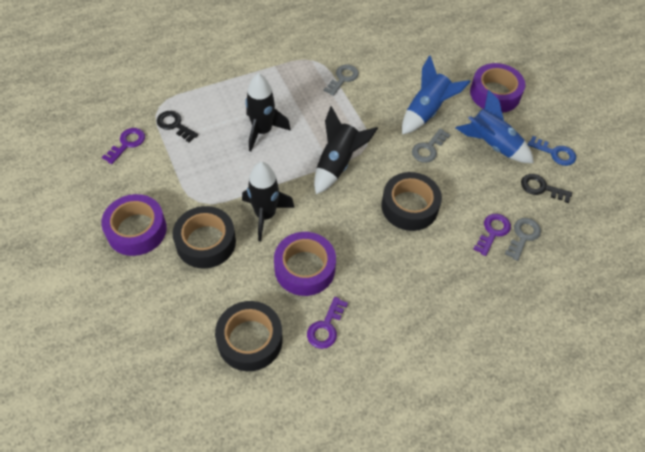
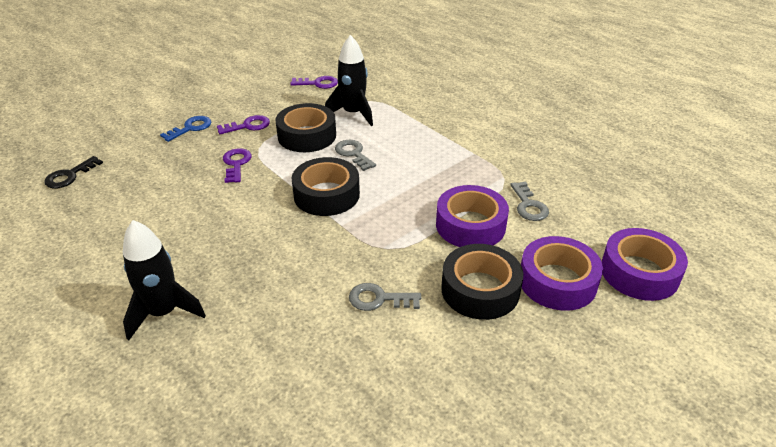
black key: 2 -> 1
black rocket: 3 -> 2
blue rocket: 2 -> 0

